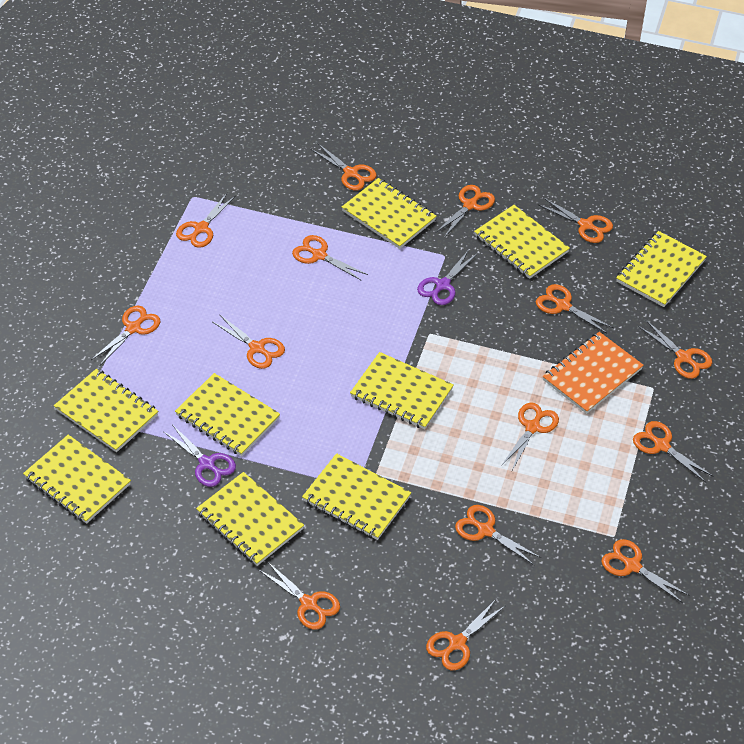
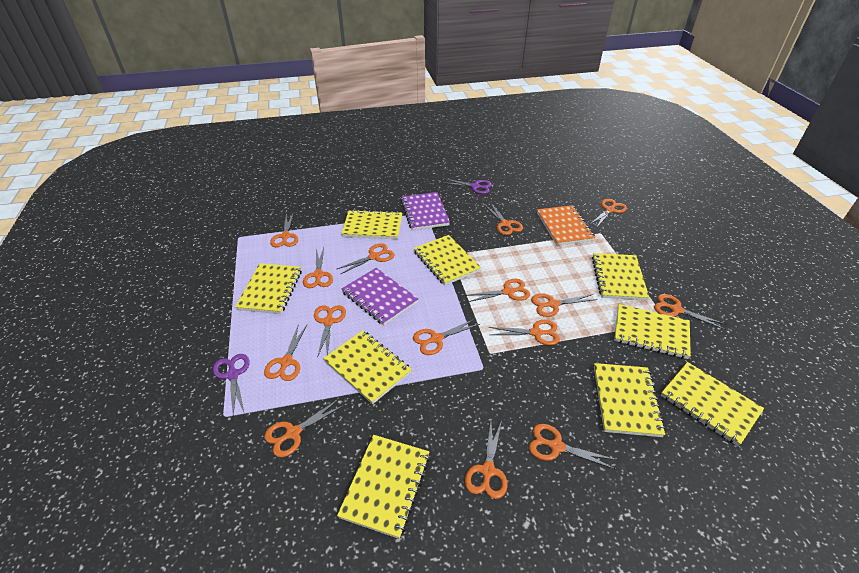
purple notebook: 0 -> 2

